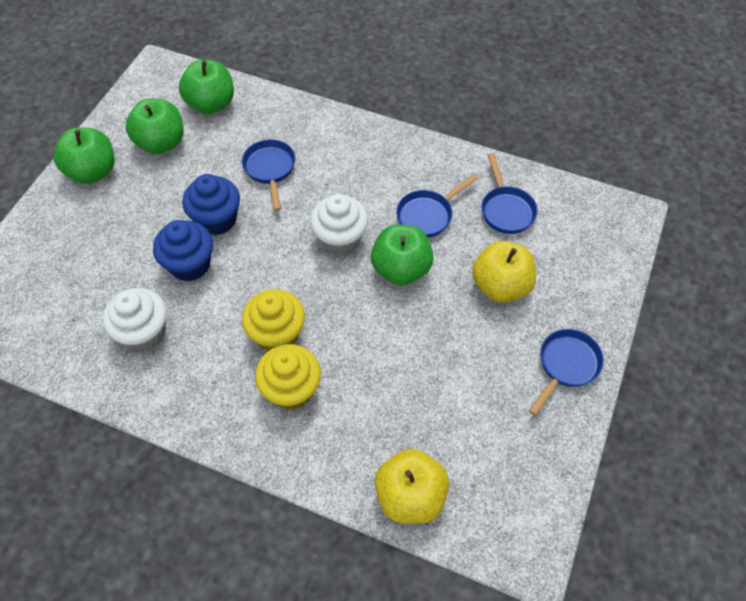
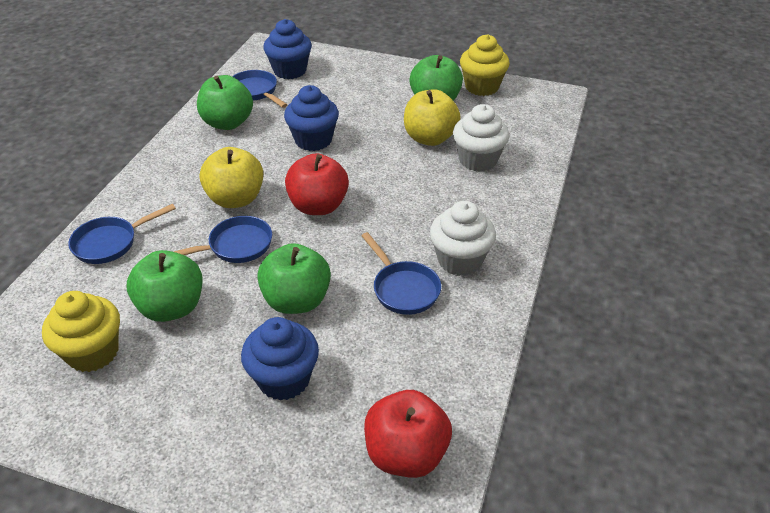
blue cupcake: 2 -> 3
red apple: 0 -> 2

